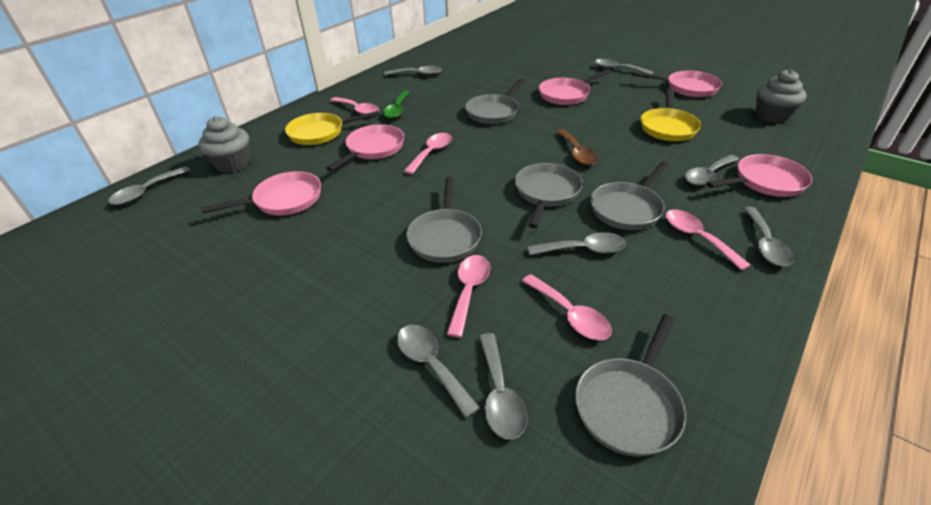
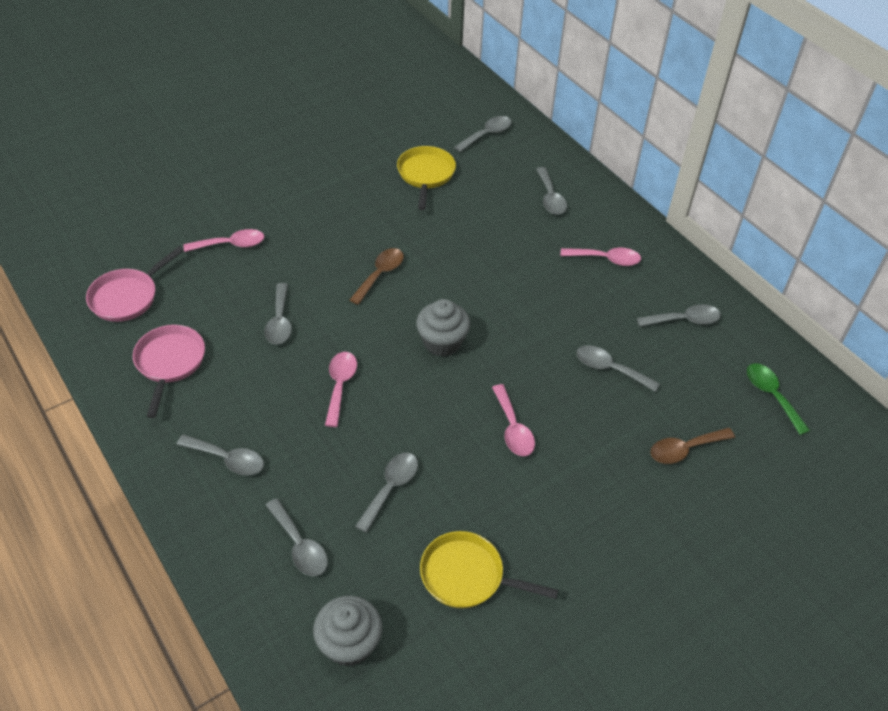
brown spoon: 1 -> 2
grey pan: 5 -> 0
pink pan: 5 -> 2
pink spoon: 5 -> 4

